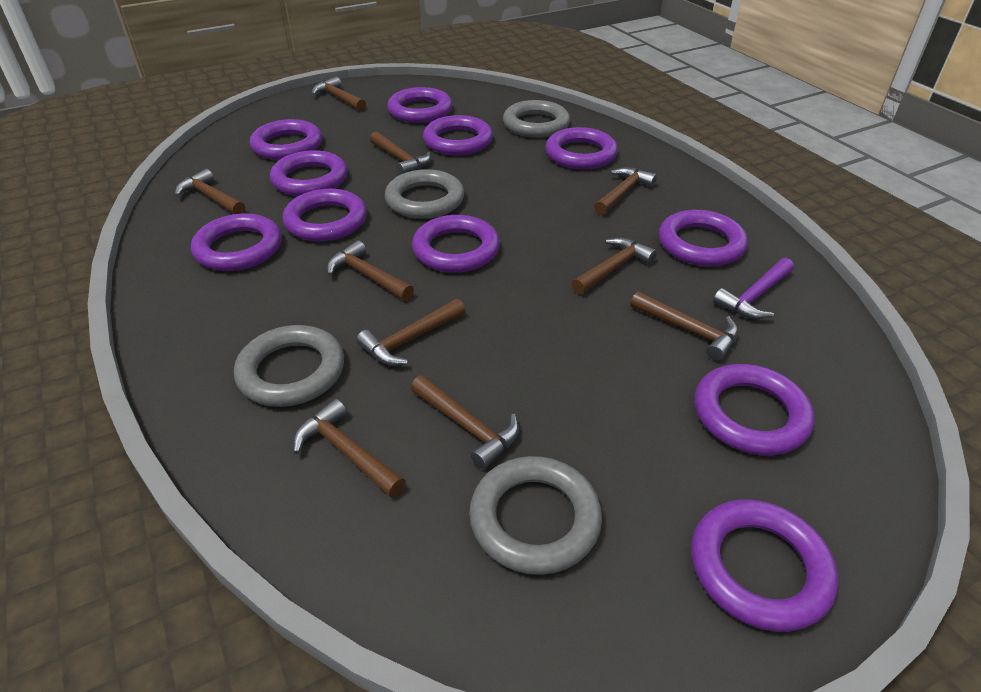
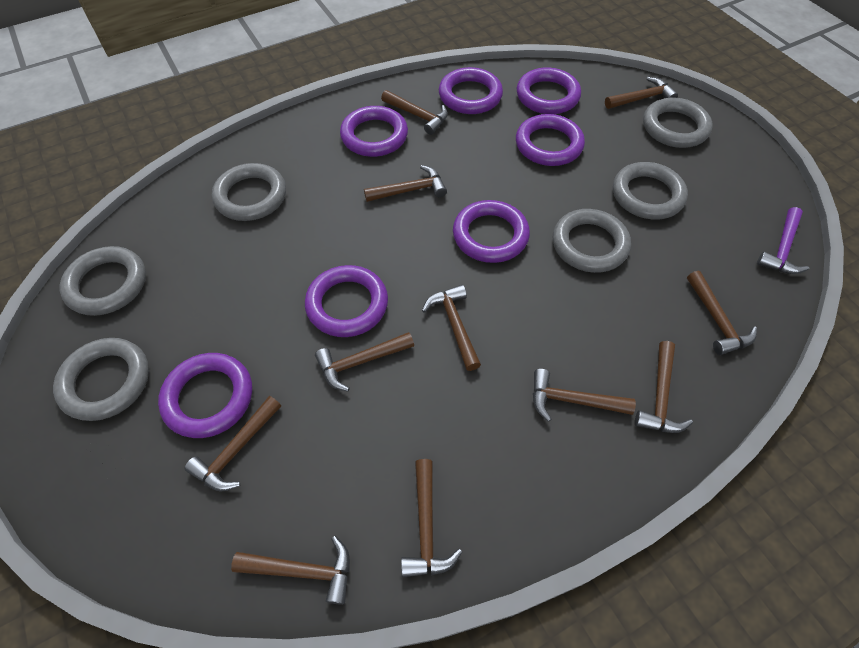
brown hammer: 10 -> 11
grey ring: 4 -> 6
purple ring: 11 -> 7

